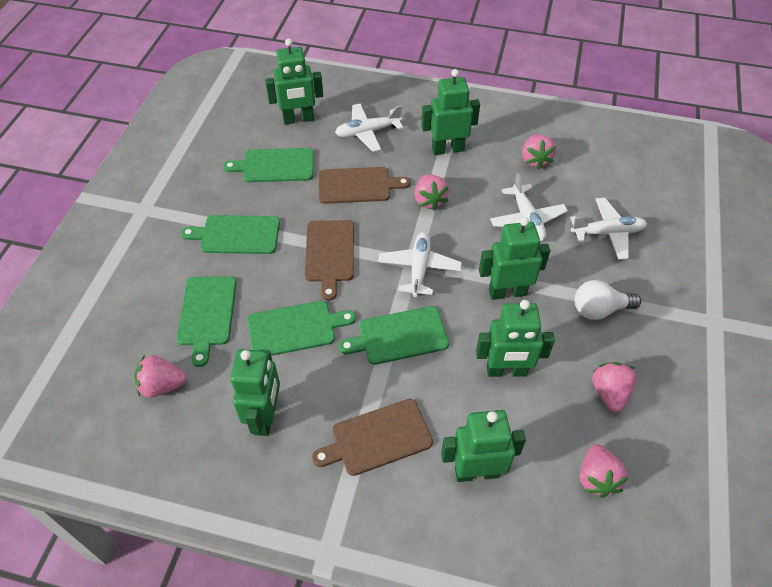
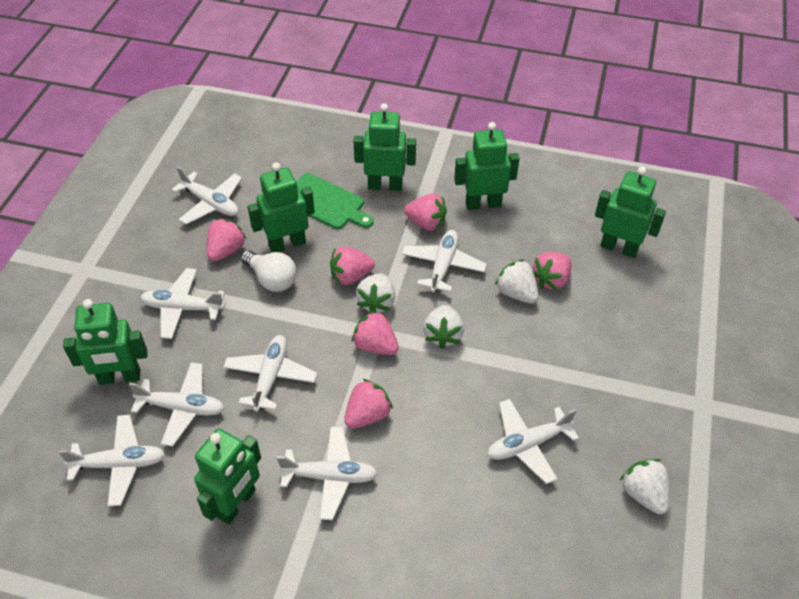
brown cutting board: 3 -> 0
green cutting board: 5 -> 1
pink strawberry: 5 -> 6
white plane: 4 -> 8
white strawberry: 0 -> 4

